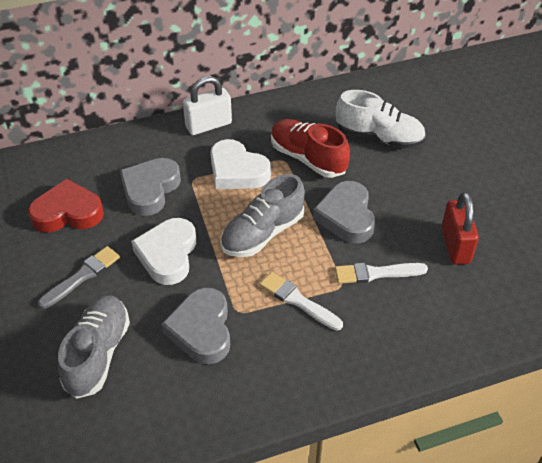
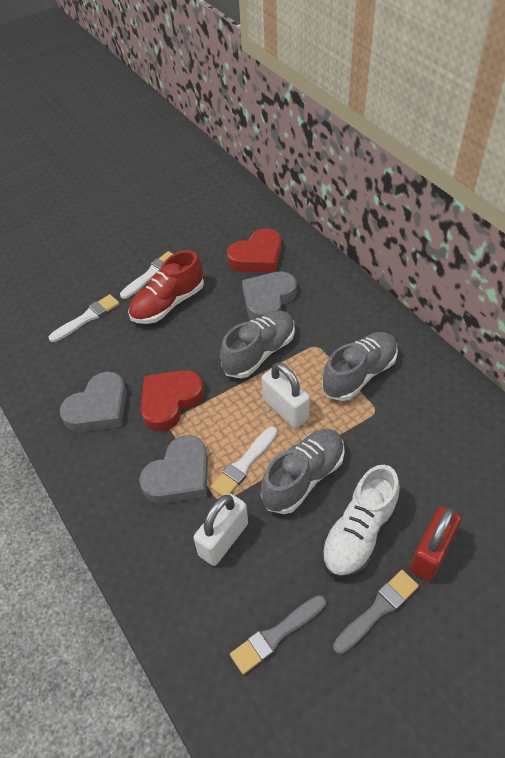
grey brush: 1 -> 2
grey shoe: 2 -> 3
red heart: 1 -> 2
white brush: 2 -> 3
white heart: 2 -> 0
white padlock: 1 -> 2

